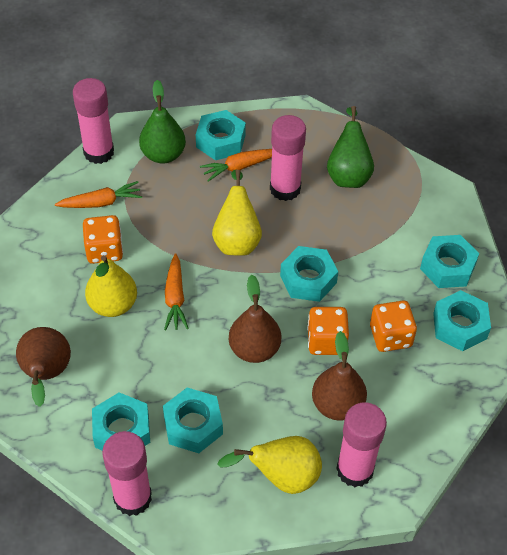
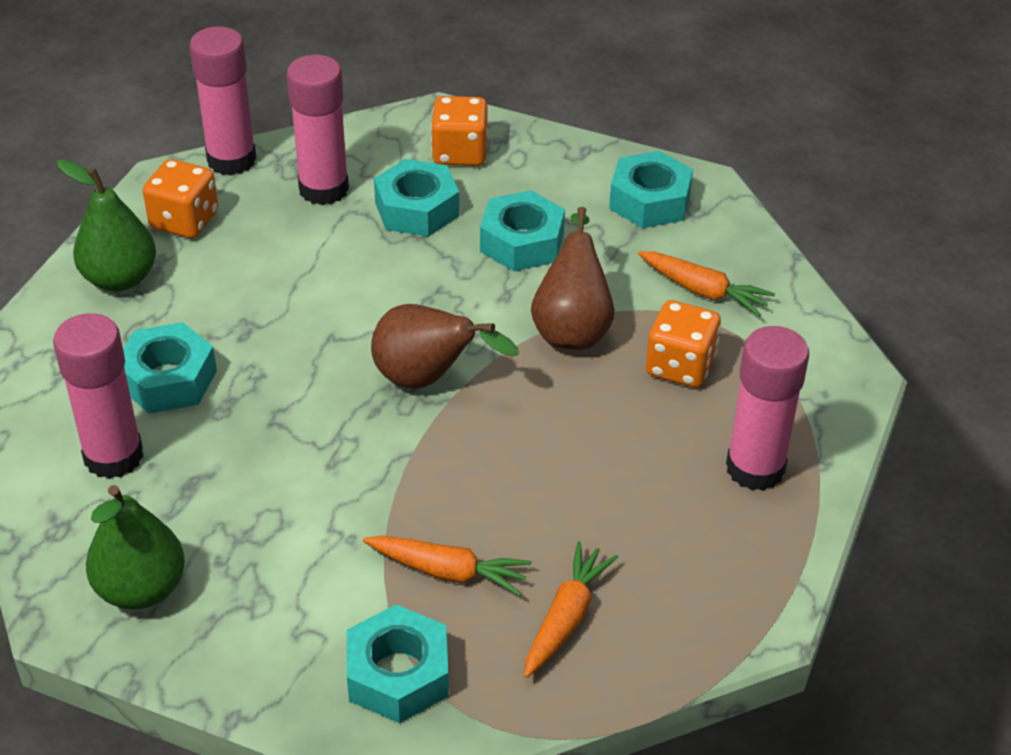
brown pear: 3 -> 2
turquoise nut: 6 -> 5
yellow pear: 3 -> 0

